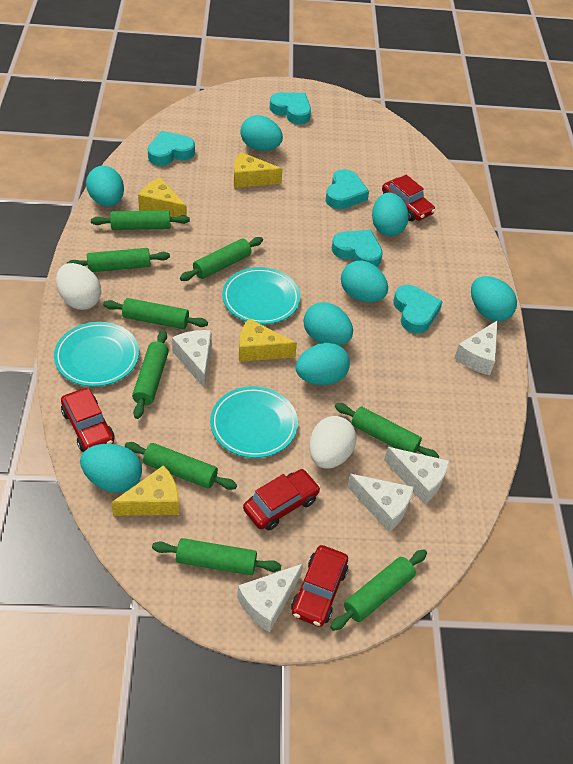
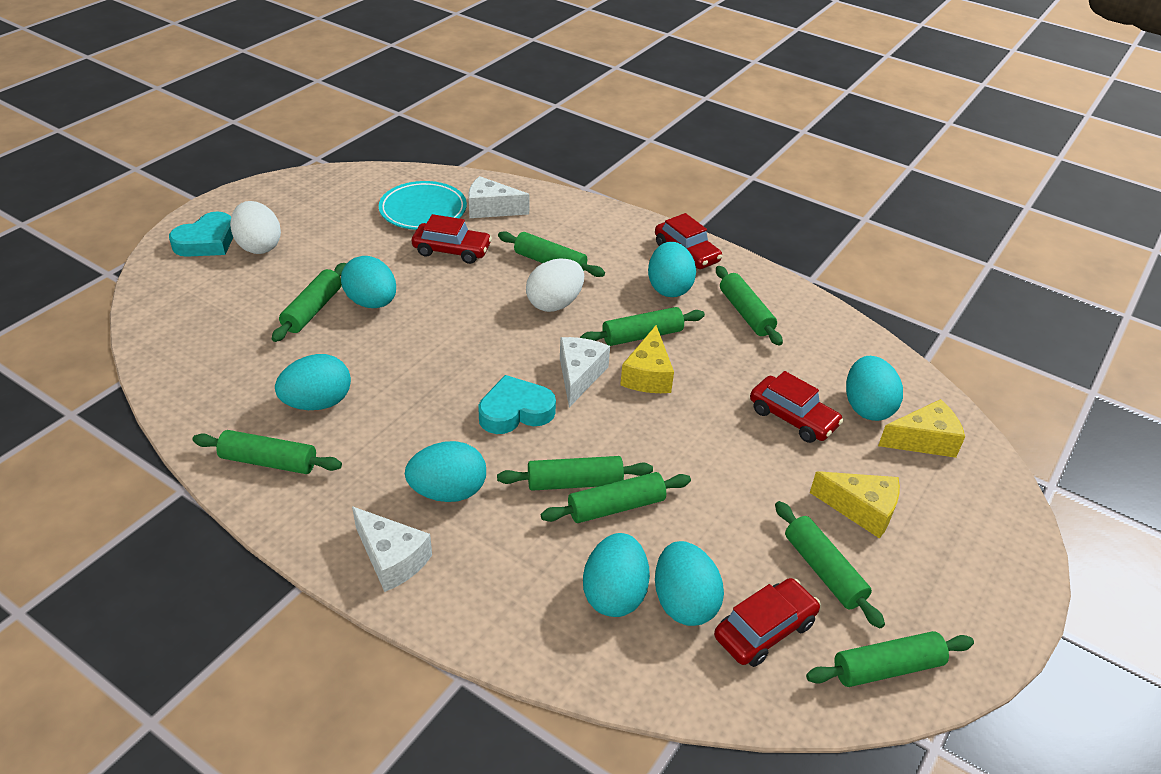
turquoise egg: 8 -> 7
turquoise heart: 5 -> 2
turquoise plate: 3 -> 1
white cheese: 5 -> 3
yellow cheese: 4 -> 3

